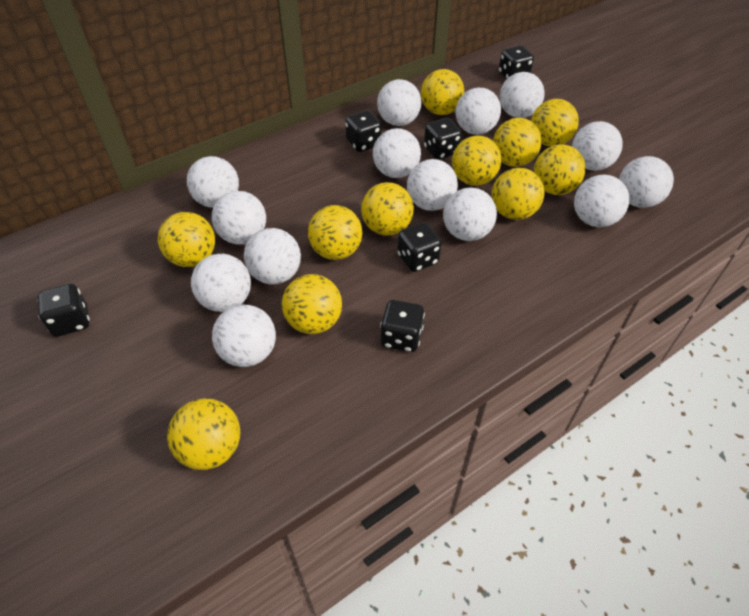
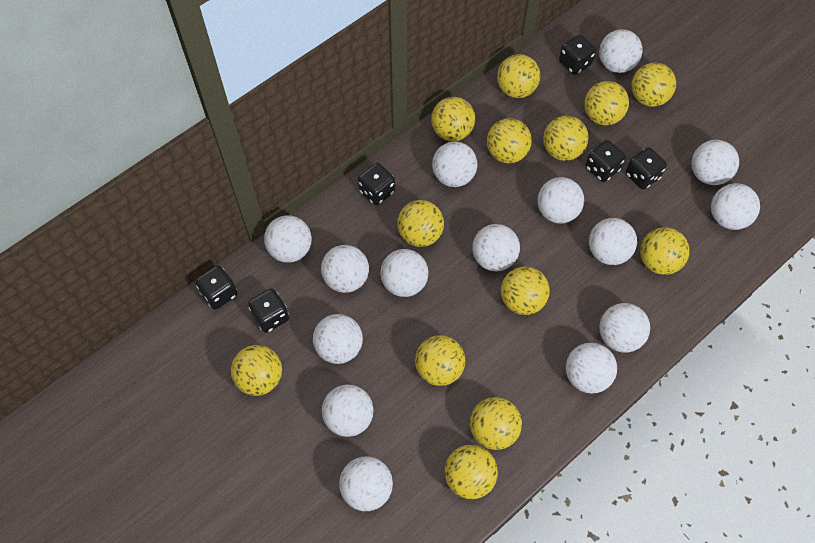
white ball: 14 -> 15
yellow ball: 11 -> 13

